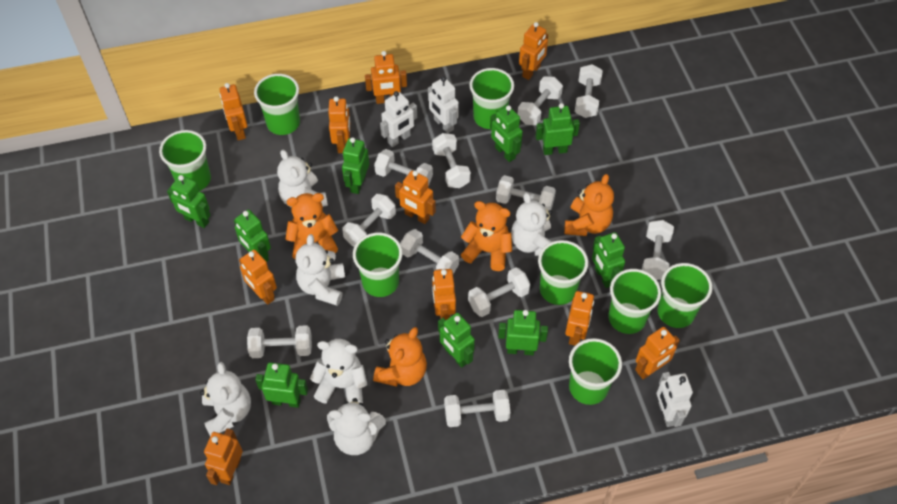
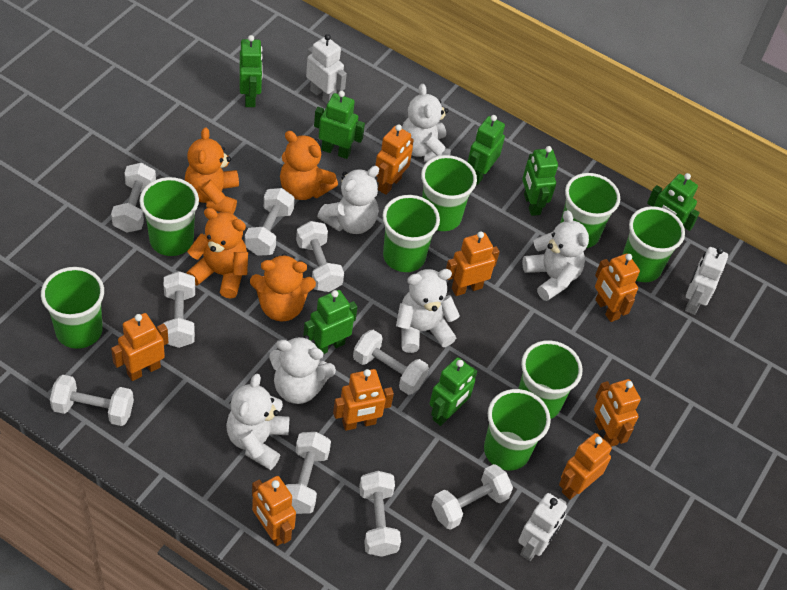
green robot: 9 -> 7
orange robot: 10 -> 8
white dumbbell: 11 -> 9

